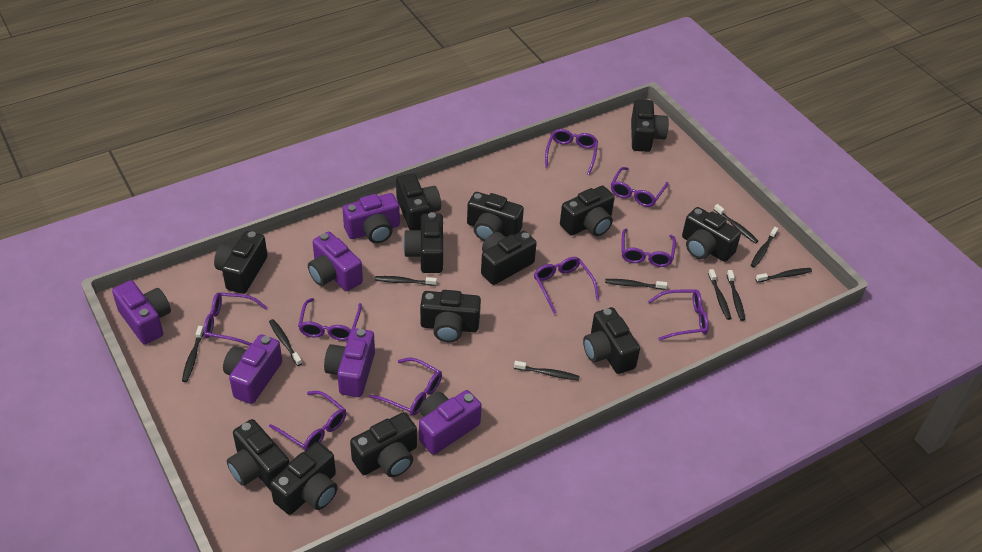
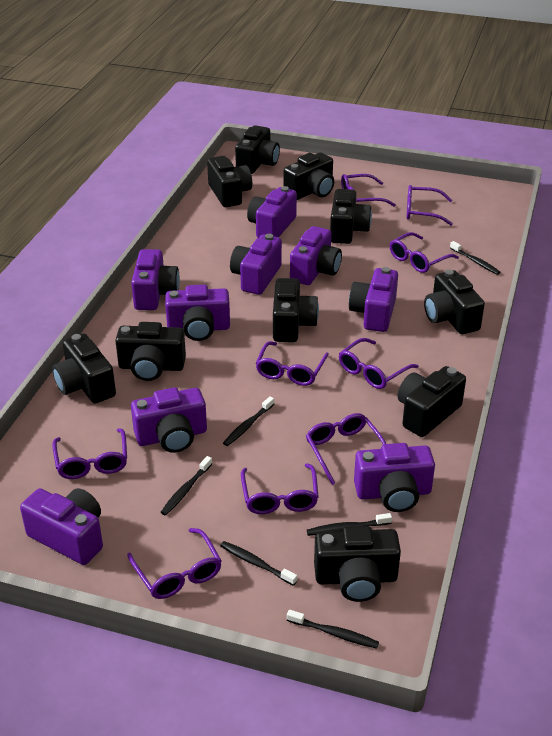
black camera: 13 -> 10
black toothbrush: 10 -> 6
purple camera: 6 -> 9

